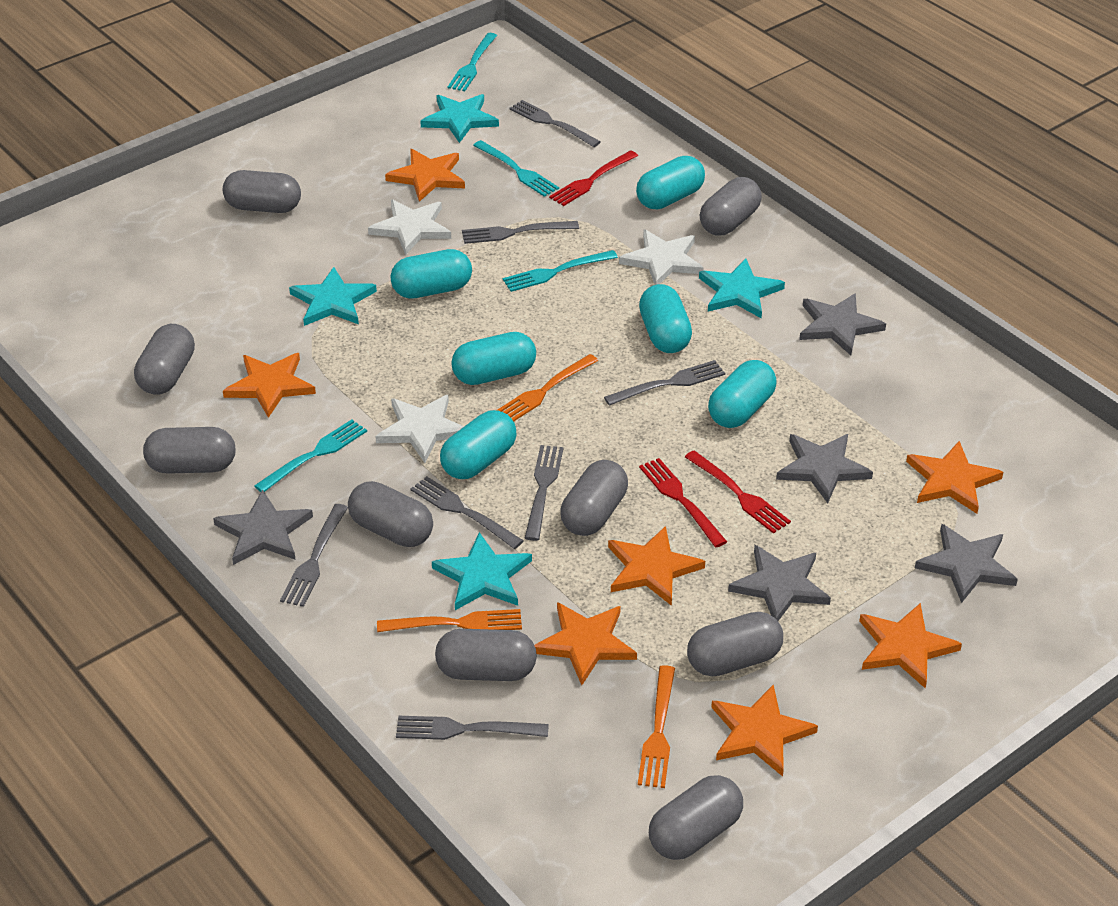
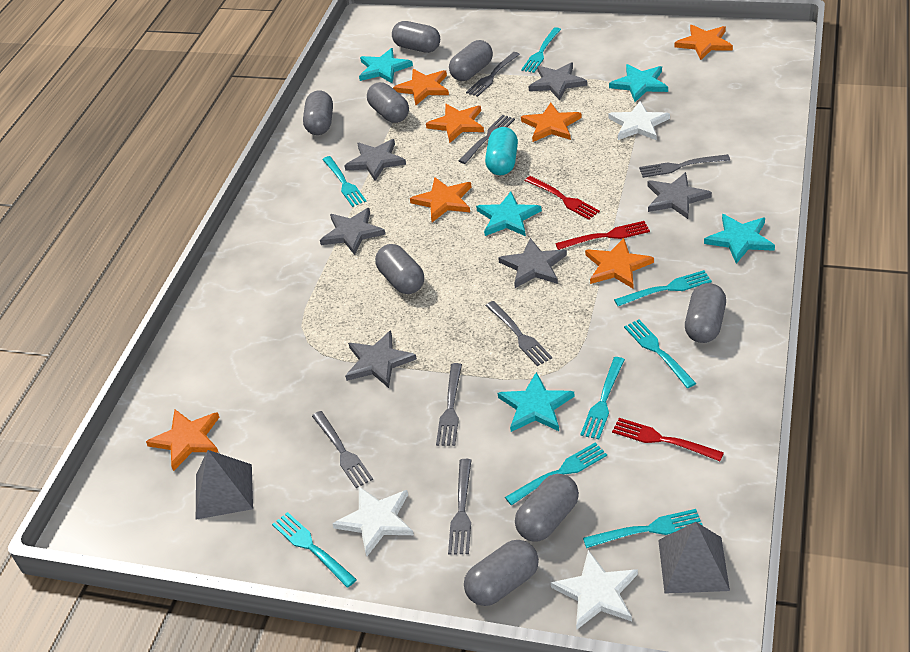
grey capsule: 9 -> 8
grey pyramid: 0 -> 2
grey star: 5 -> 6
orange fork: 3 -> 0
turquoise capsule: 6 -> 1
turquoise fork: 4 -> 8
turquoise star: 4 -> 5

